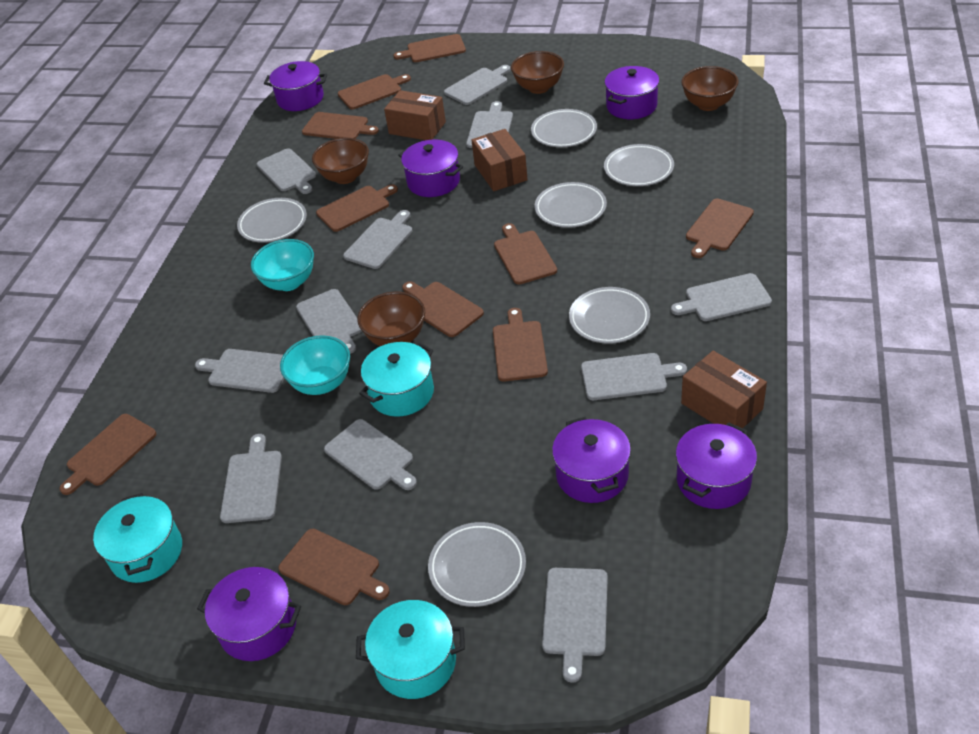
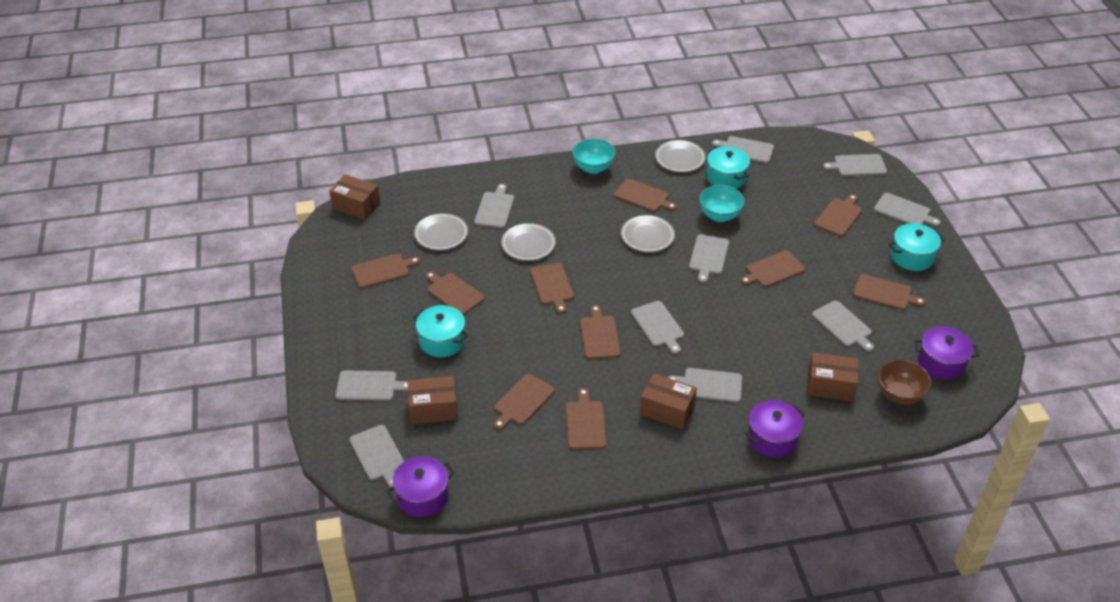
brown bowl: 4 -> 1
brown box: 3 -> 4
grey cutting board: 11 -> 10
grey plate: 6 -> 4
purple pot: 6 -> 3

